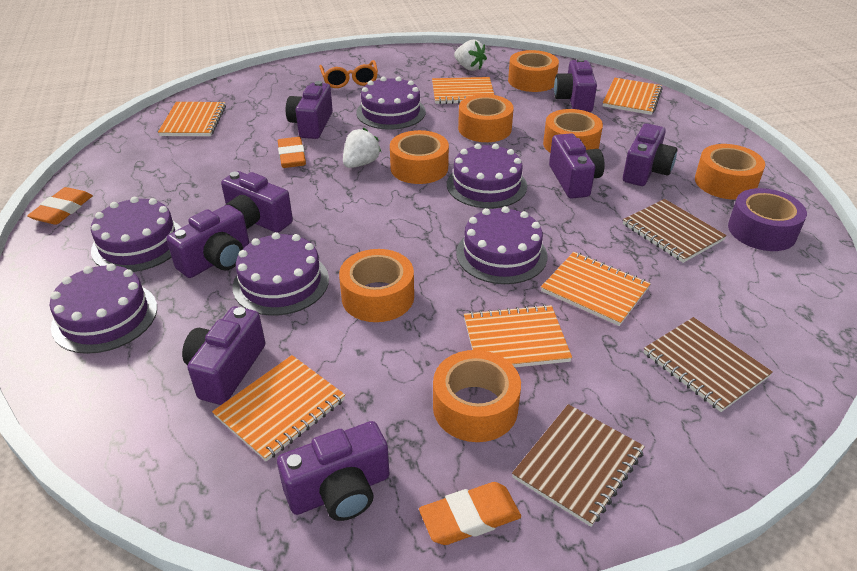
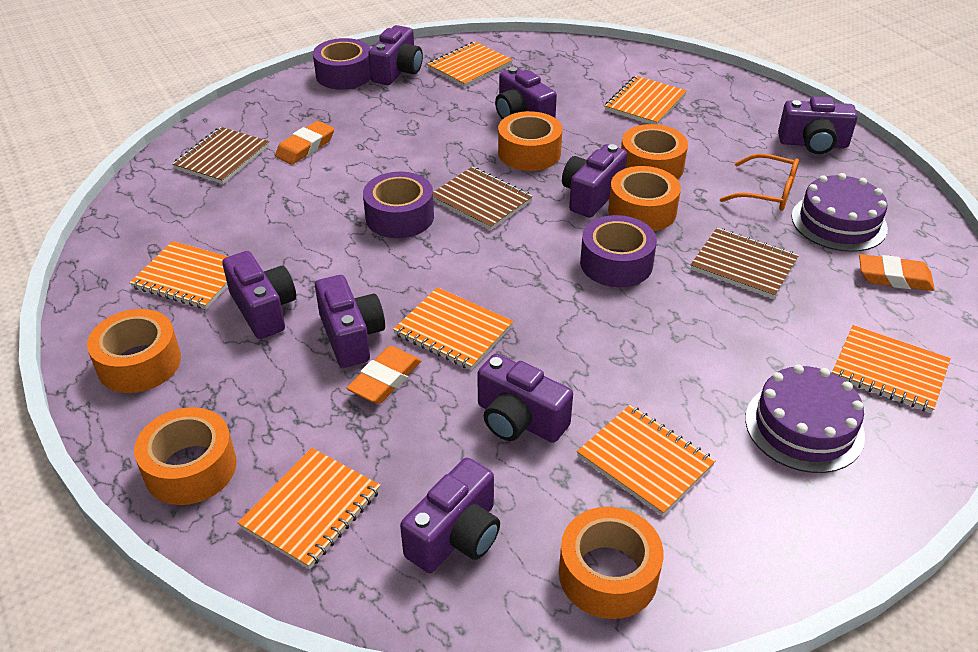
orange notebook: 6 -> 7
orange tape: 7 -> 6
purple cake: 6 -> 2
purple tape: 1 -> 3
white strawberry: 2 -> 0

